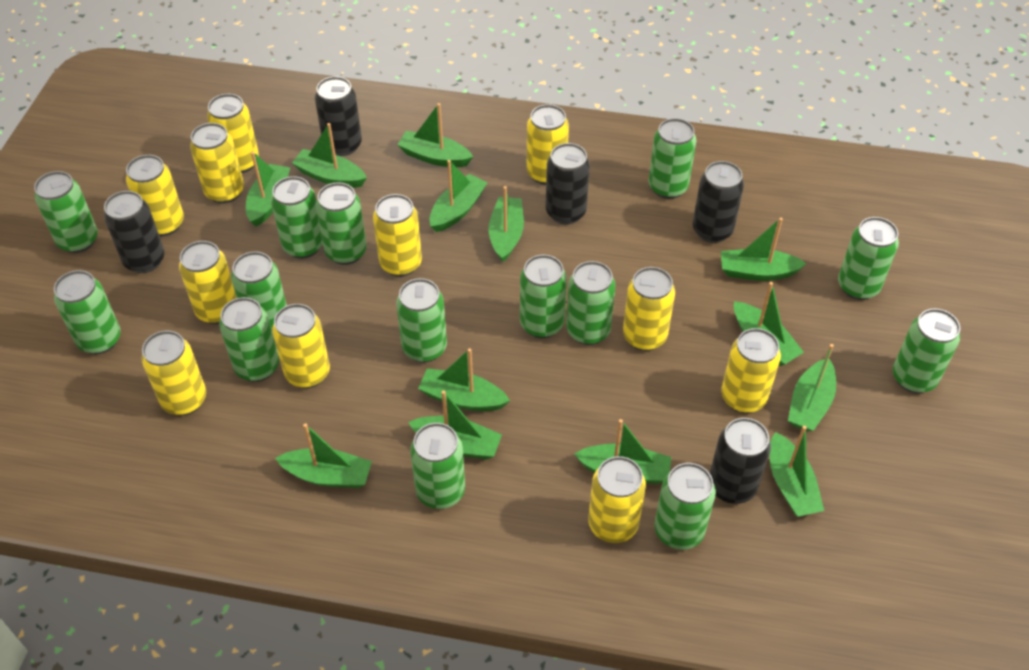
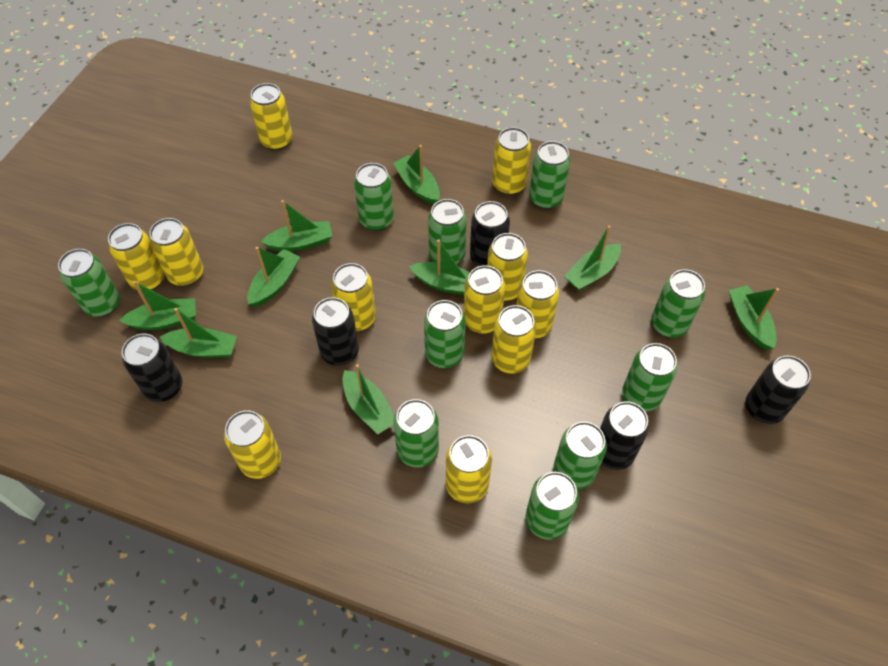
green boat: 13 -> 9
green can: 14 -> 10

